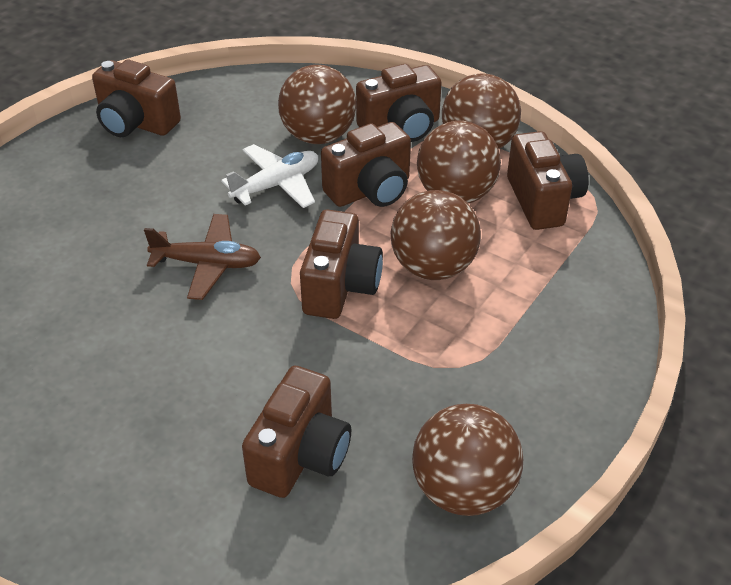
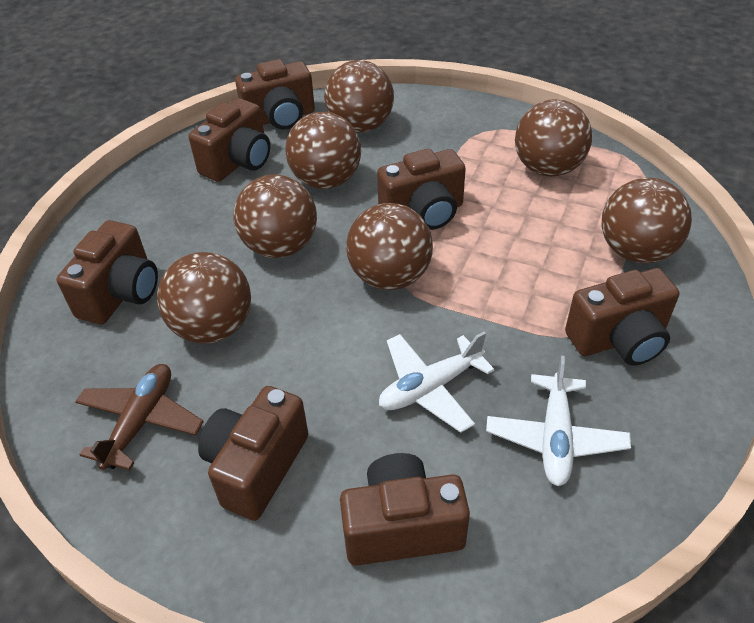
brown ball: 5 -> 7
brown camera: 6 -> 7
white plane: 1 -> 2

